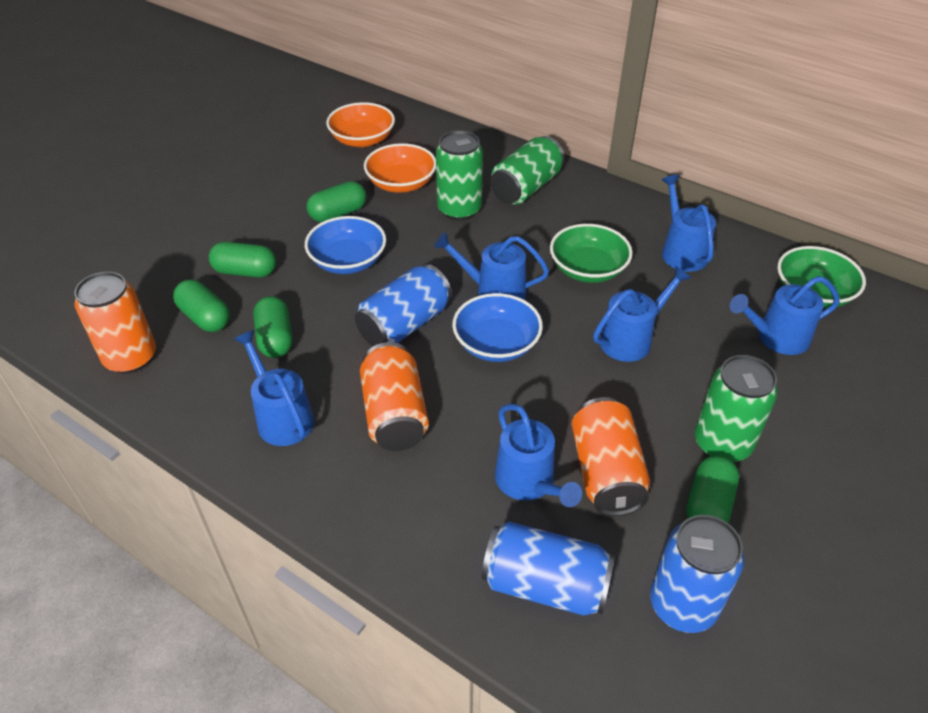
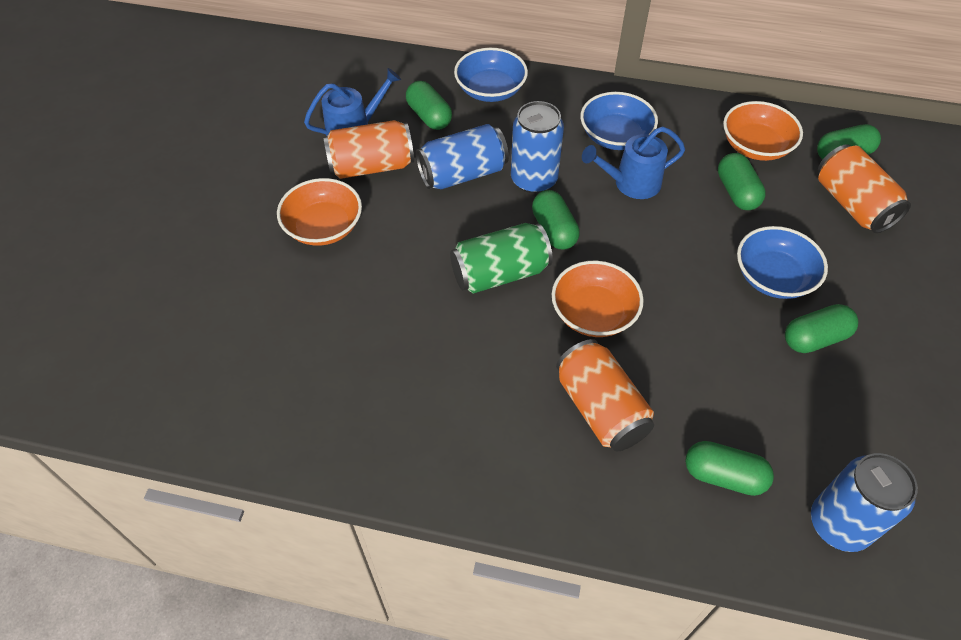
blue bowl: 2 -> 3
blue watering can: 6 -> 2
green bowl: 2 -> 0
green can: 3 -> 1
green capsule: 5 -> 6
orange bowl: 2 -> 3

